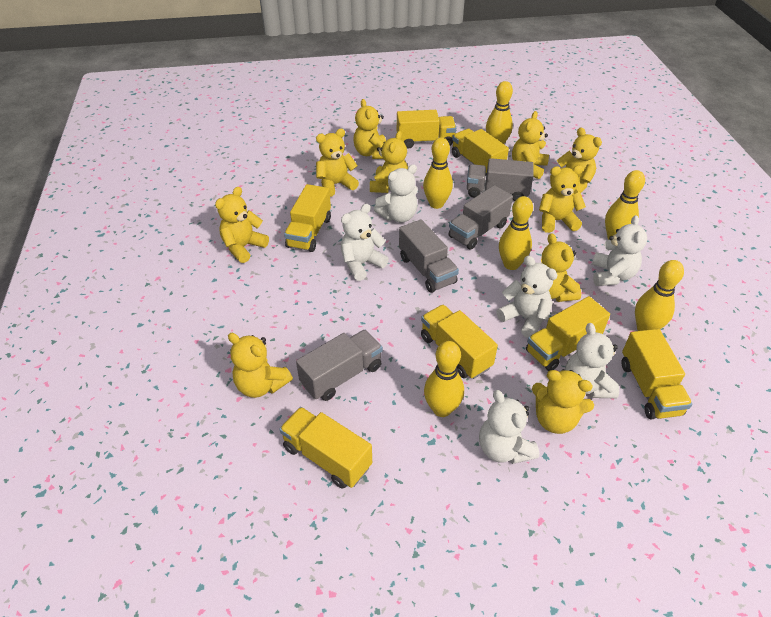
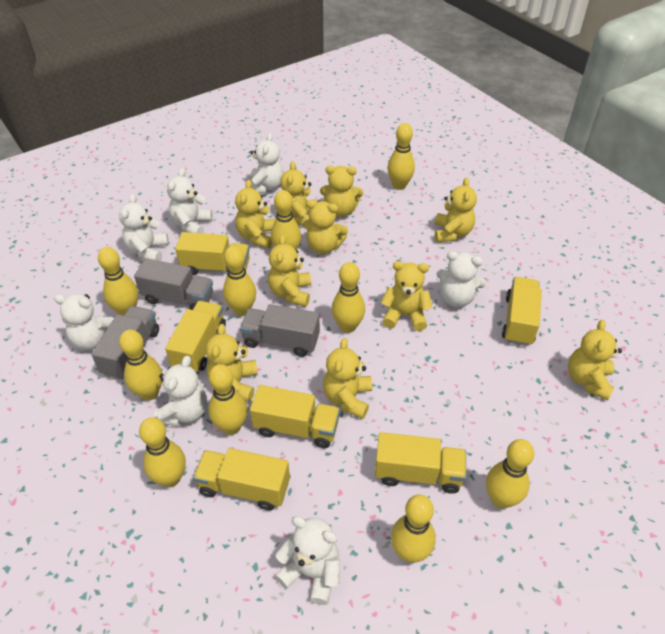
grey truck: 4 -> 3
white teddy bear: 6 -> 7
yellow bowling pin: 6 -> 10
yellow truck: 7 -> 6

